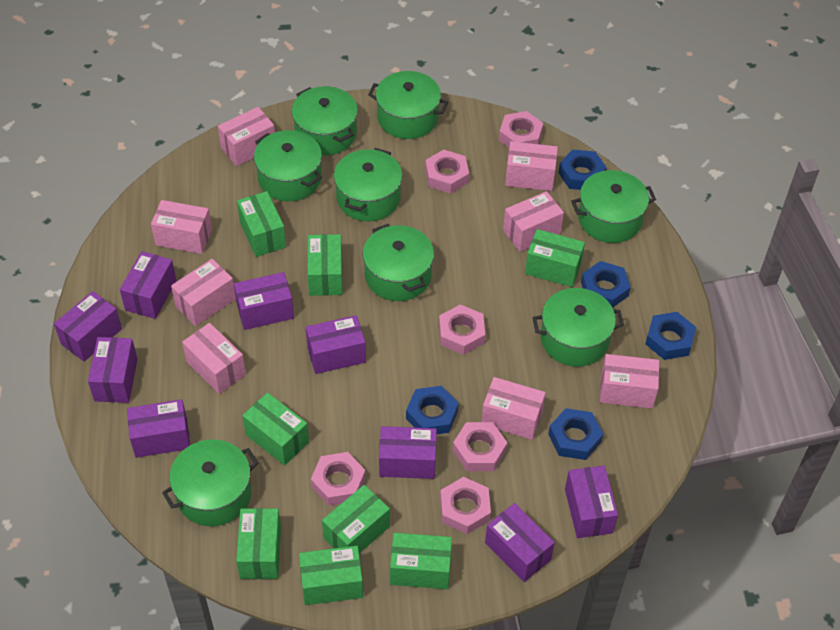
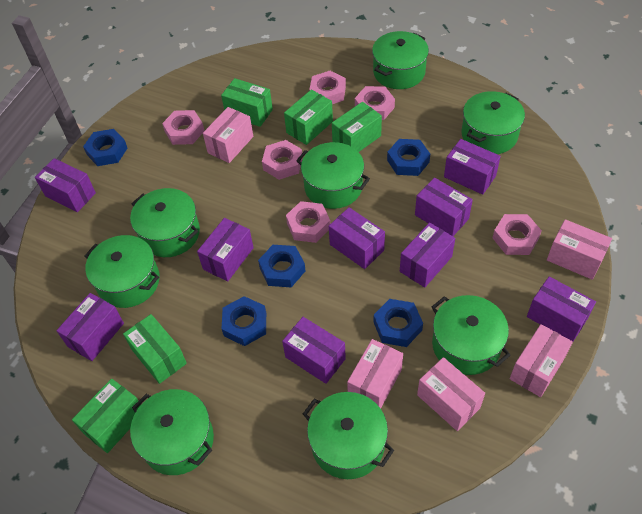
green box: 8 -> 5
pink box: 8 -> 5

